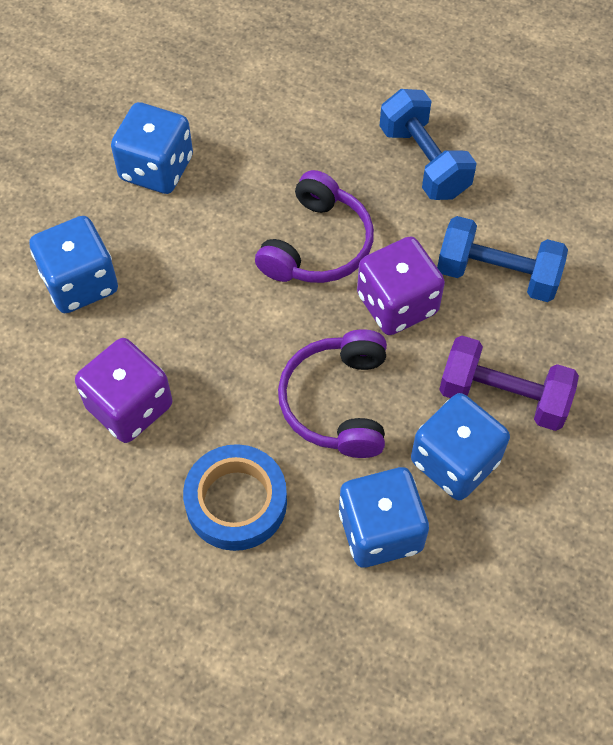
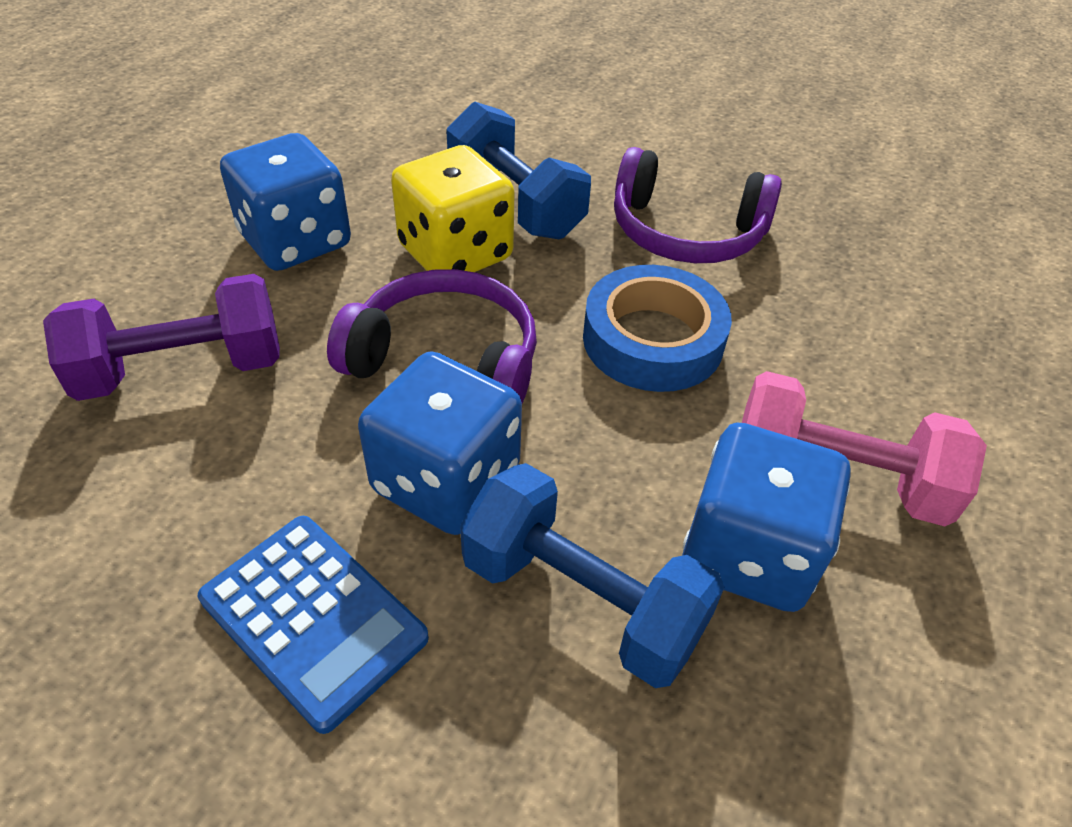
blue calculator: 0 -> 1
blue dice: 4 -> 3
pink dumbbell: 0 -> 1
purple dice: 2 -> 0
yellow dice: 0 -> 1

